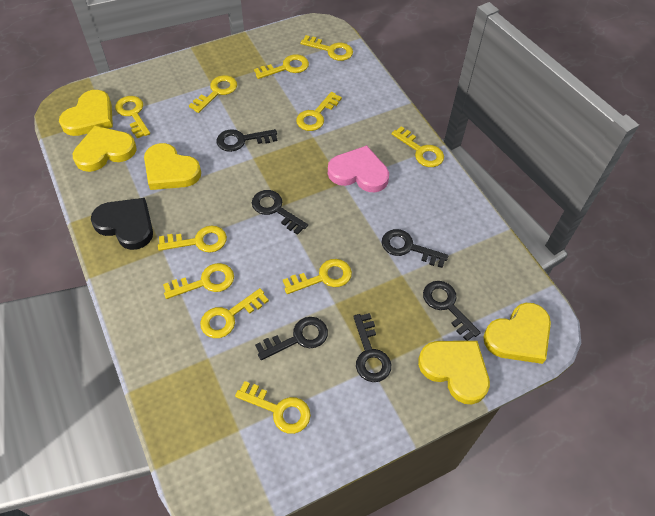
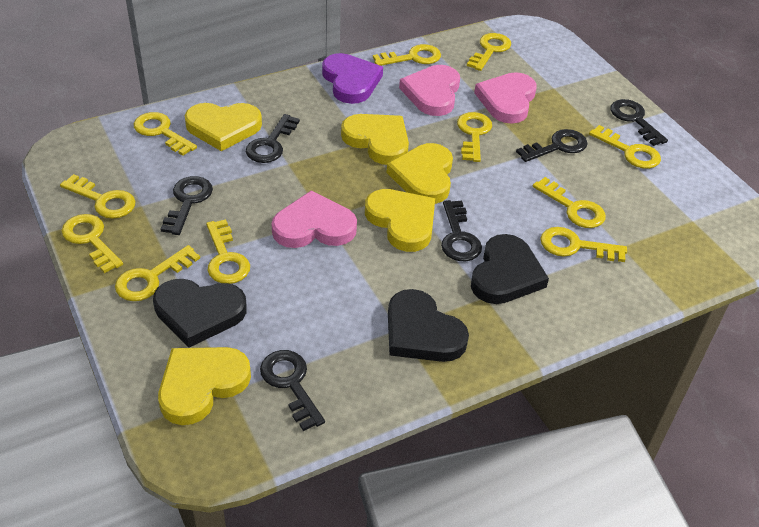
black heart: 1 -> 3
pink heart: 1 -> 3
purple heart: 0 -> 1

